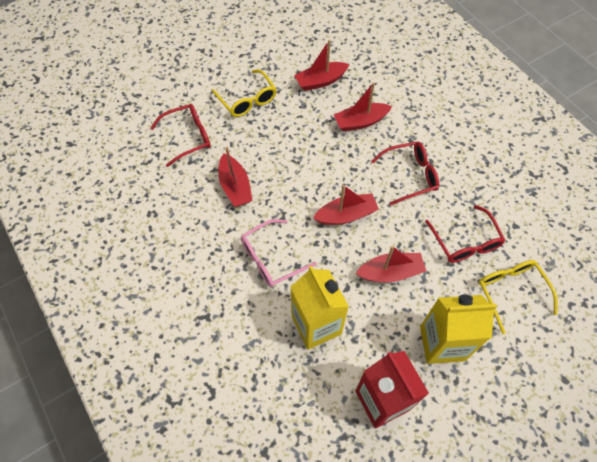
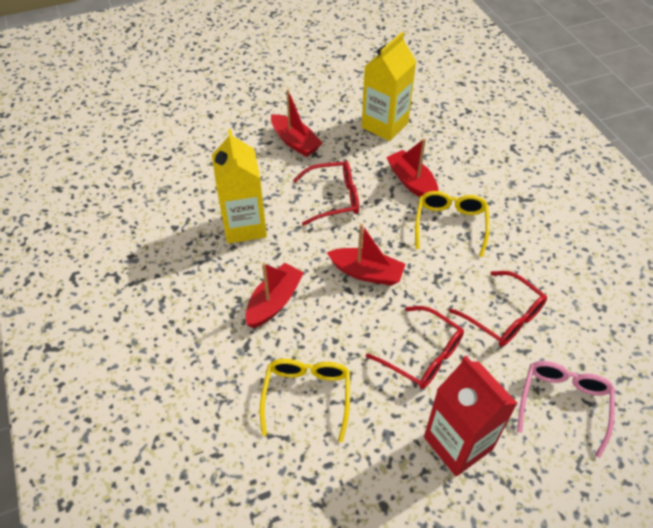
red boat: 5 -> 4

